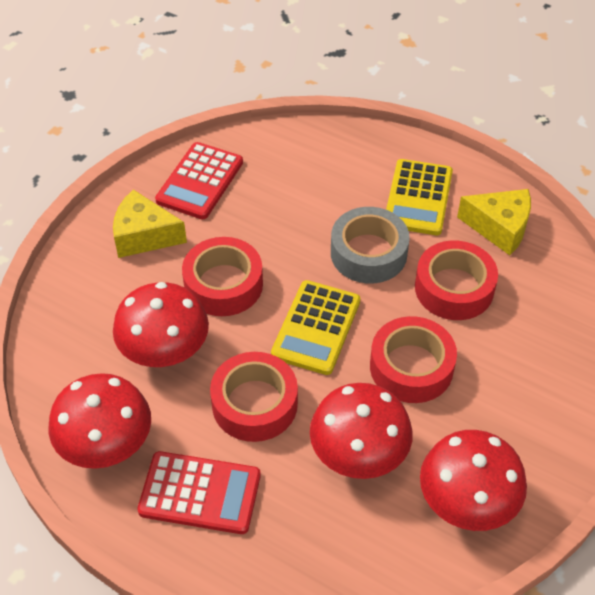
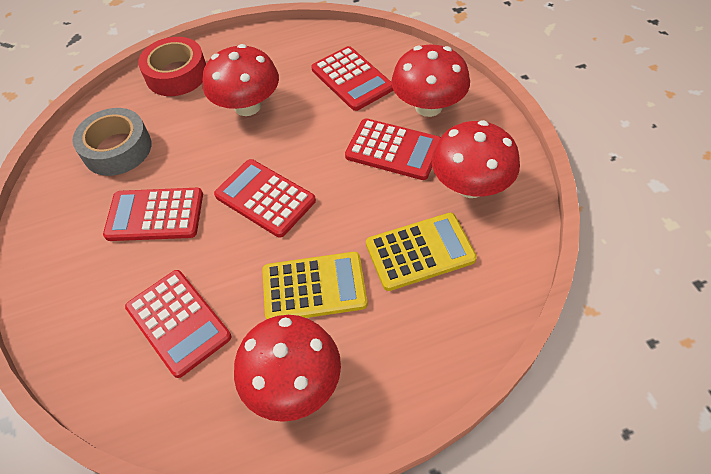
red calculator: 2 -> 5
red tape: 4 -> 1
yellow cheese: 2 -> 0

